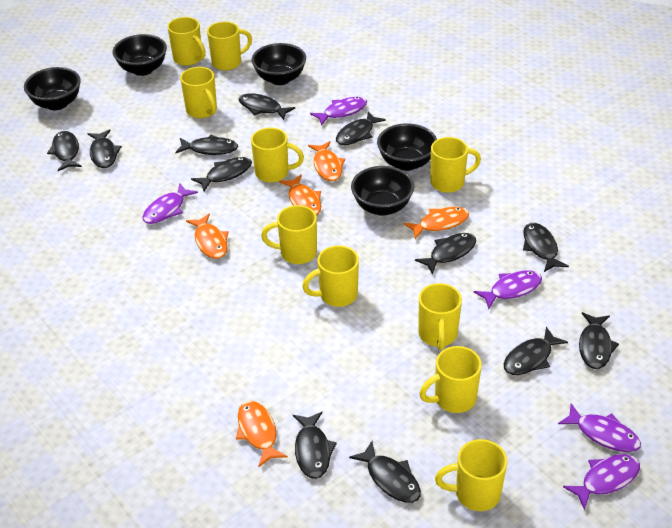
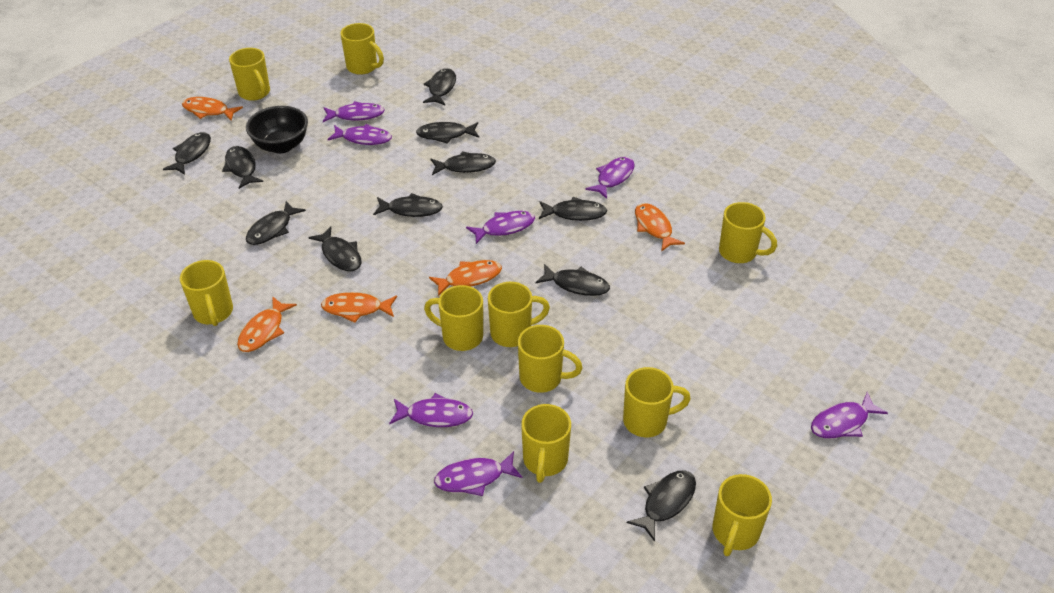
black bowl: 5 -> 1
black fish: 12 -> 11
purple fish: 5 -> 7

